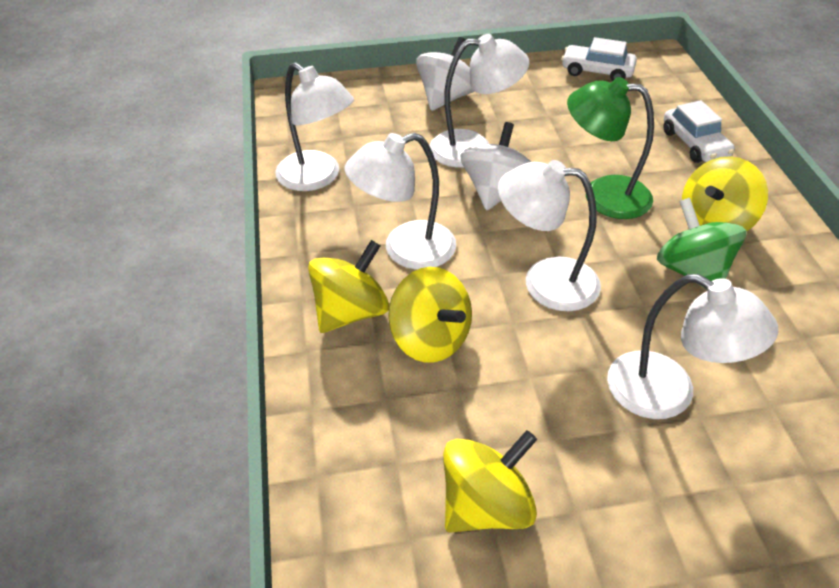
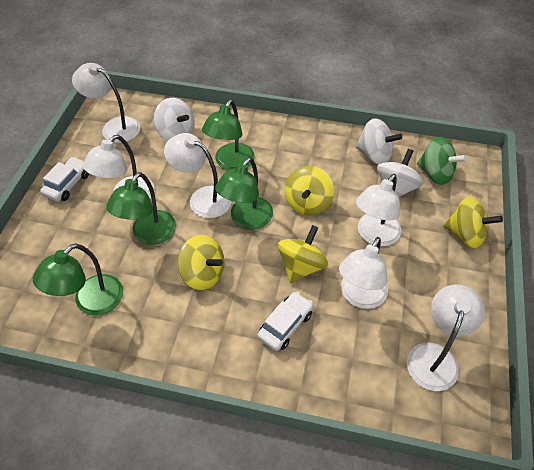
green lamp: 1 -> 4
white lamp: 5 -> 6
white spinning top: 2 -> 3

